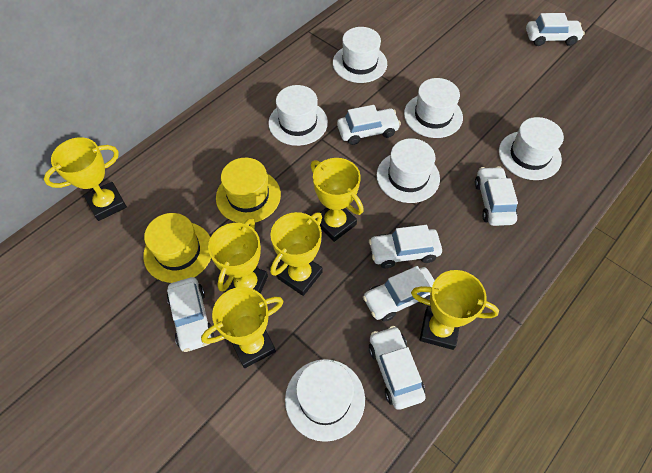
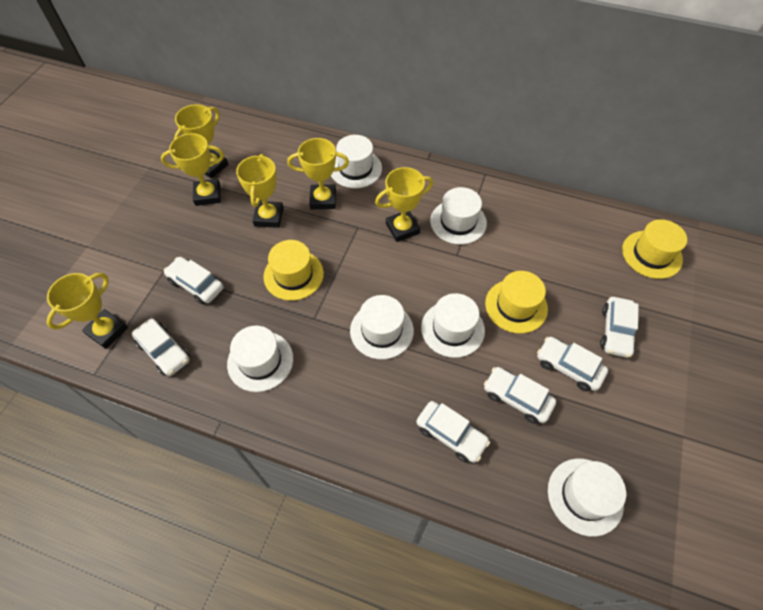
white car: 7 -> 6
yellow hat: 2 -> 3

